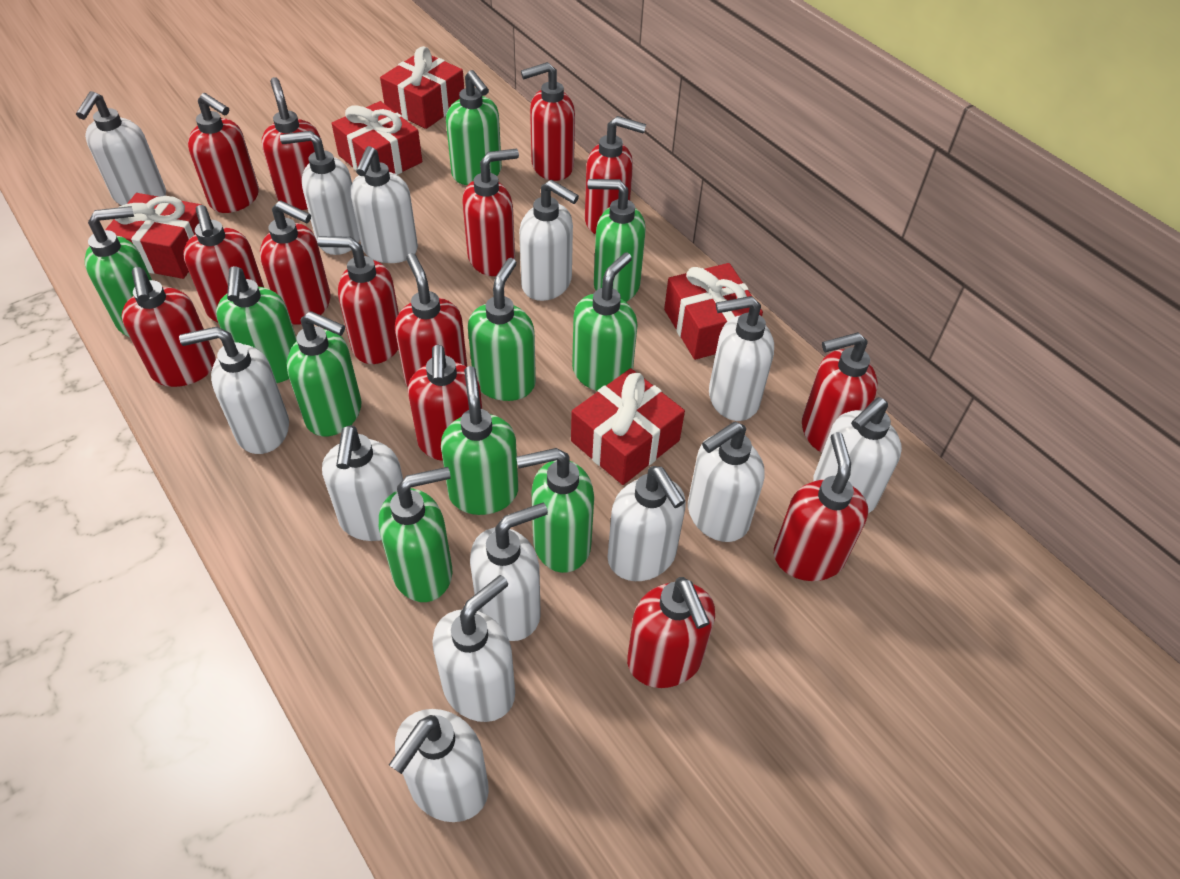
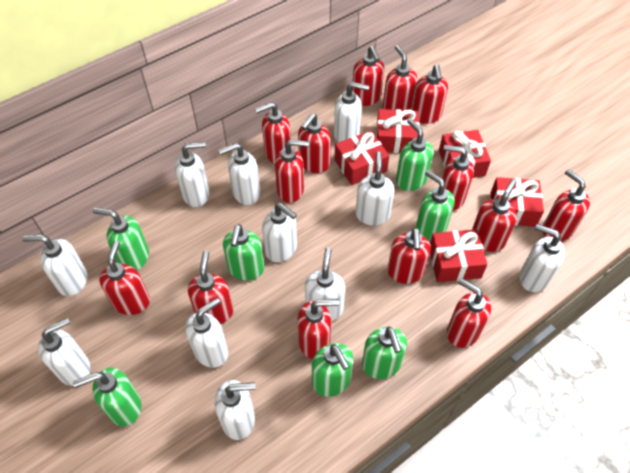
green soap dispenser: 10 -> 7
white soap dispenser: 13 -> 11

